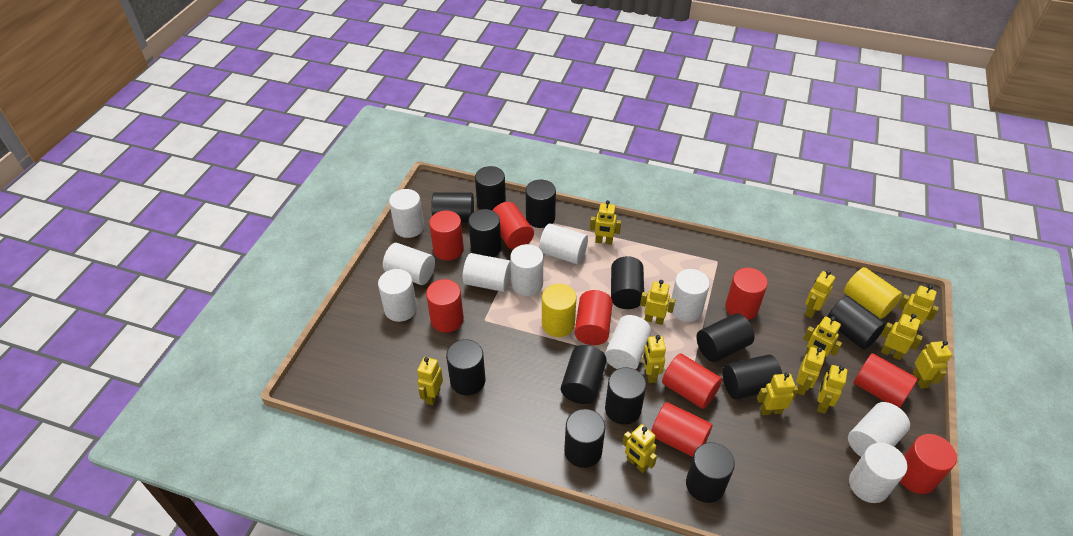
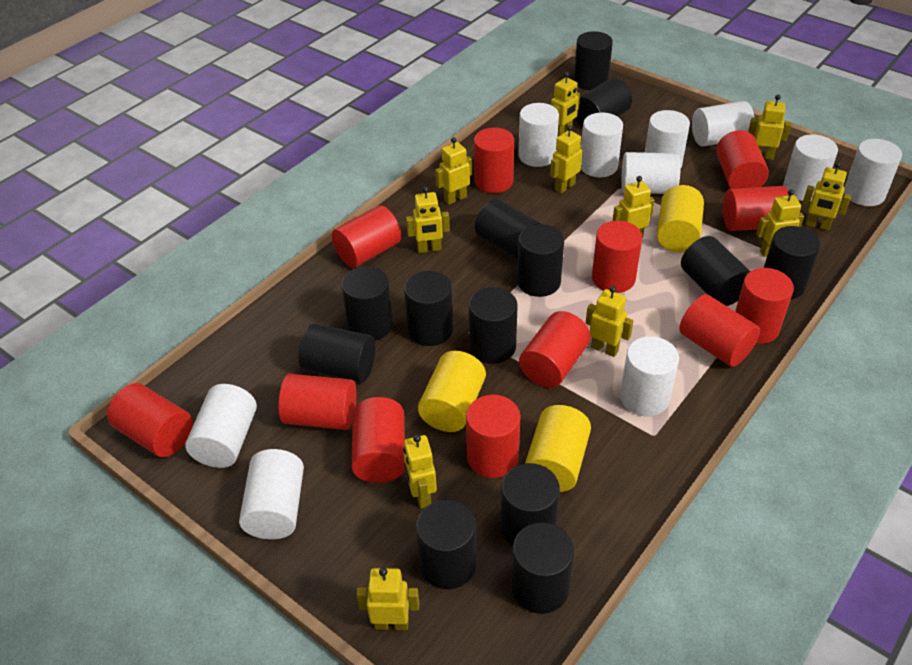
red cylinder: 9 -> 12
yellow cylinder: 2 -> 3
yellow robot: 13 -> 11

